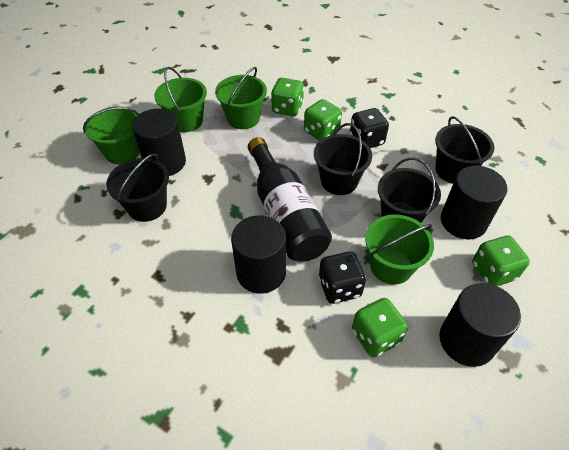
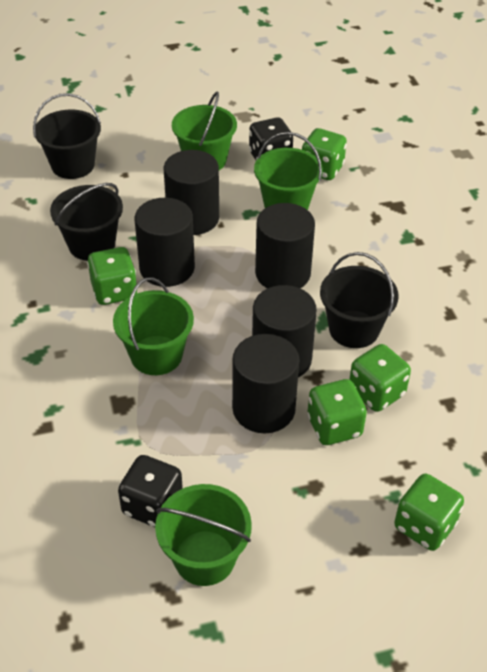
black bottle: 1 -> 0
black bucket: 4 -> 3
black cylinder: 4 -> 5
green dice: 4 -> 5

